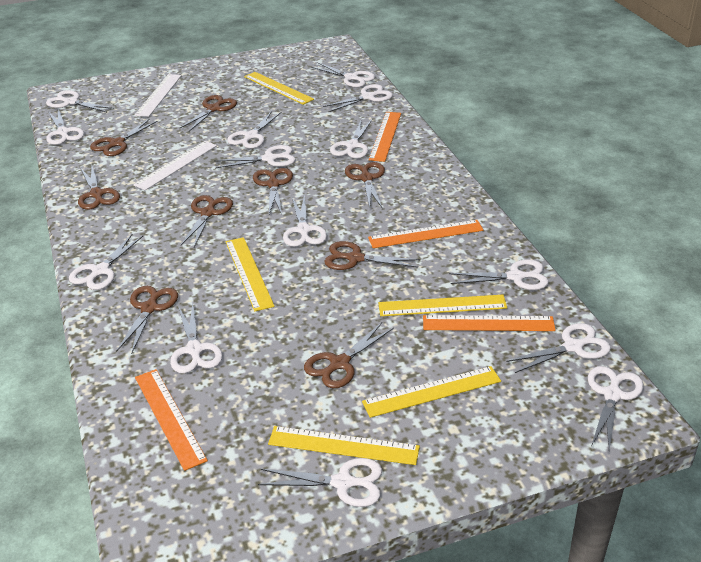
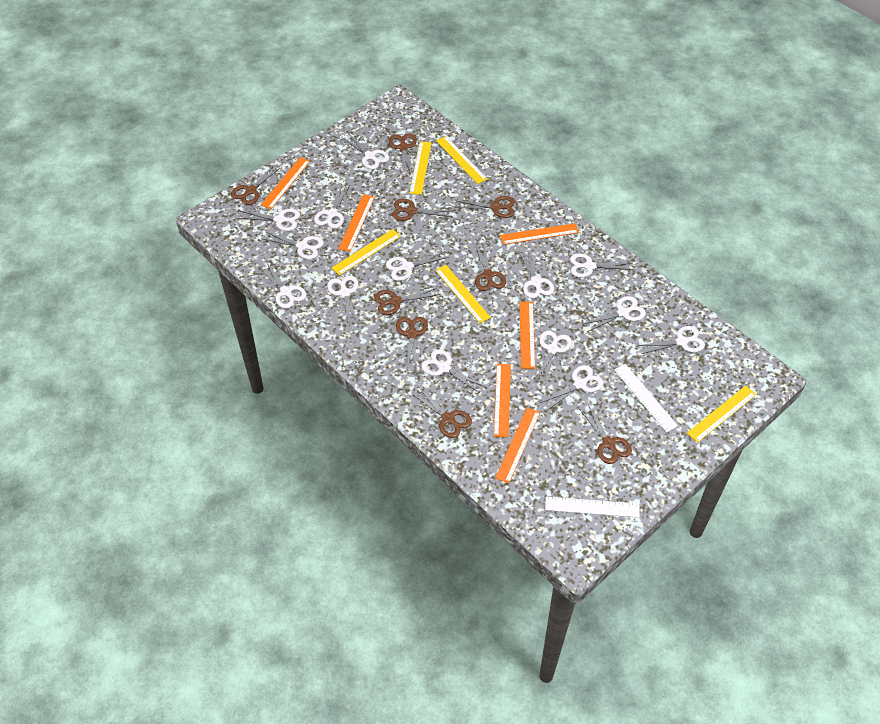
orange ruler: 4 -> 6

